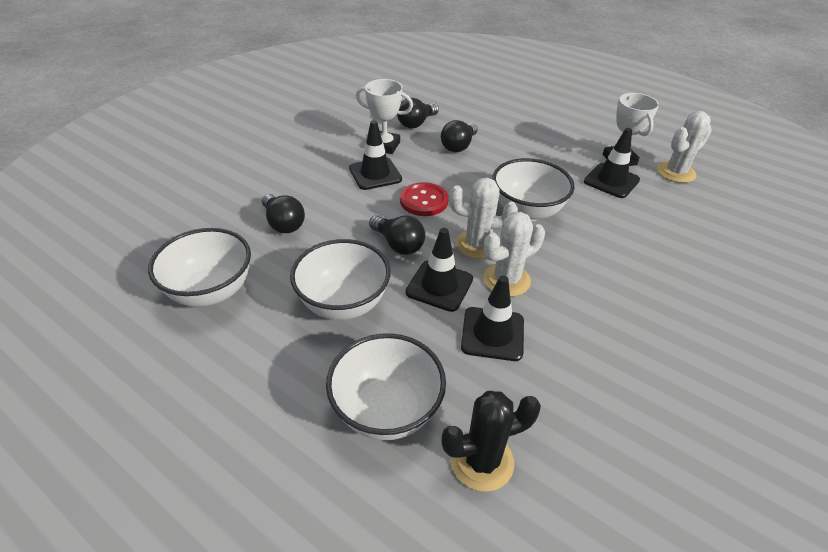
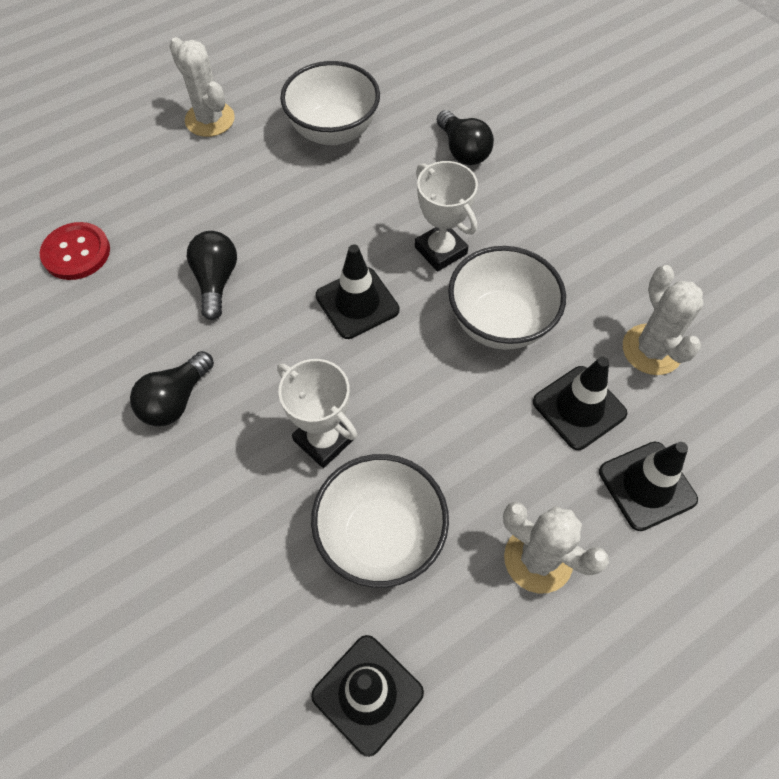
black cactus: 1 -> 0
black light bulb: 4 -> 3
white bowl: 4 -> 3

